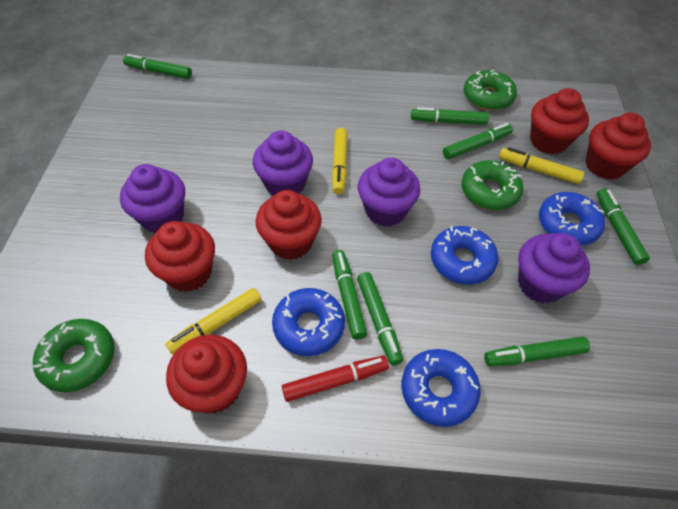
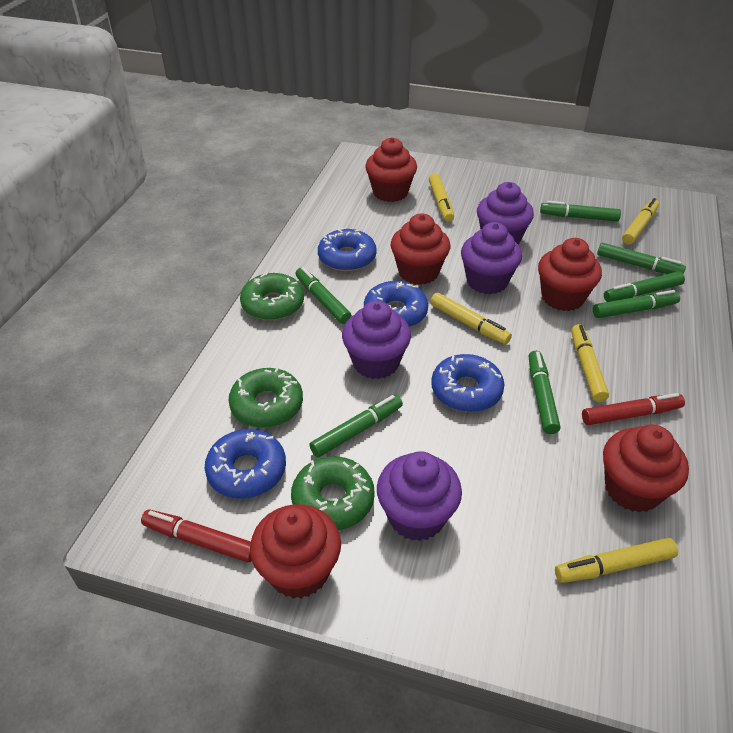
red marker: 1 -> 2
yellow marker: 3 -> 5

